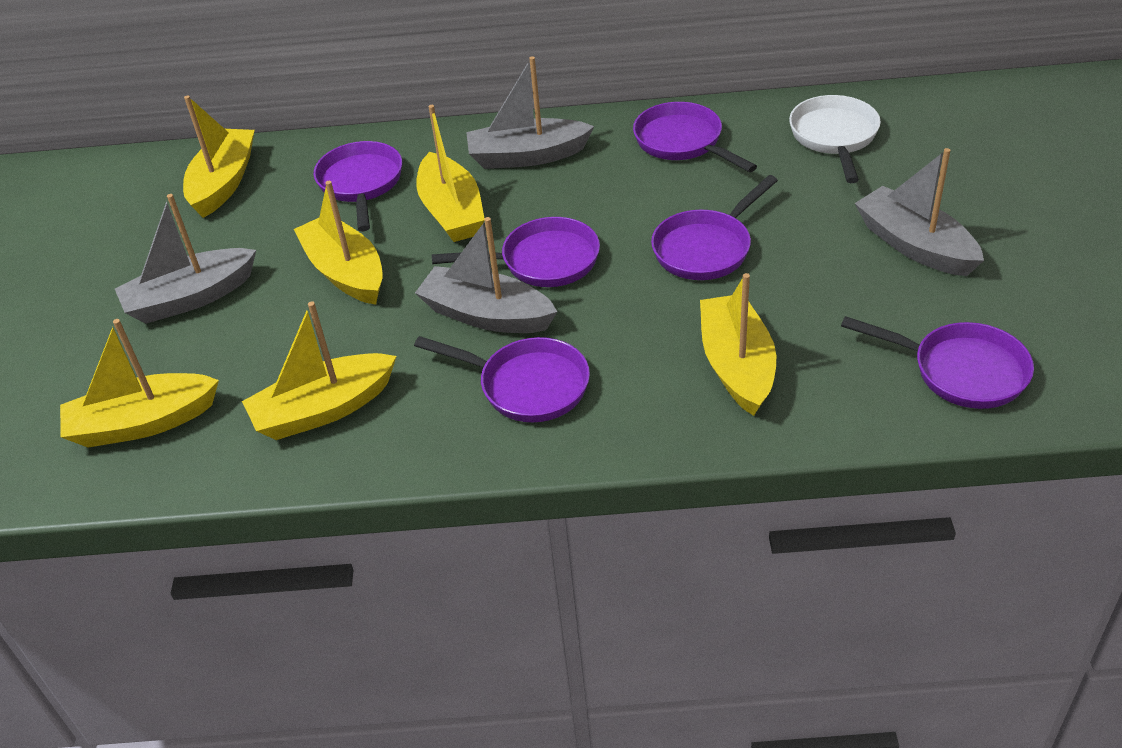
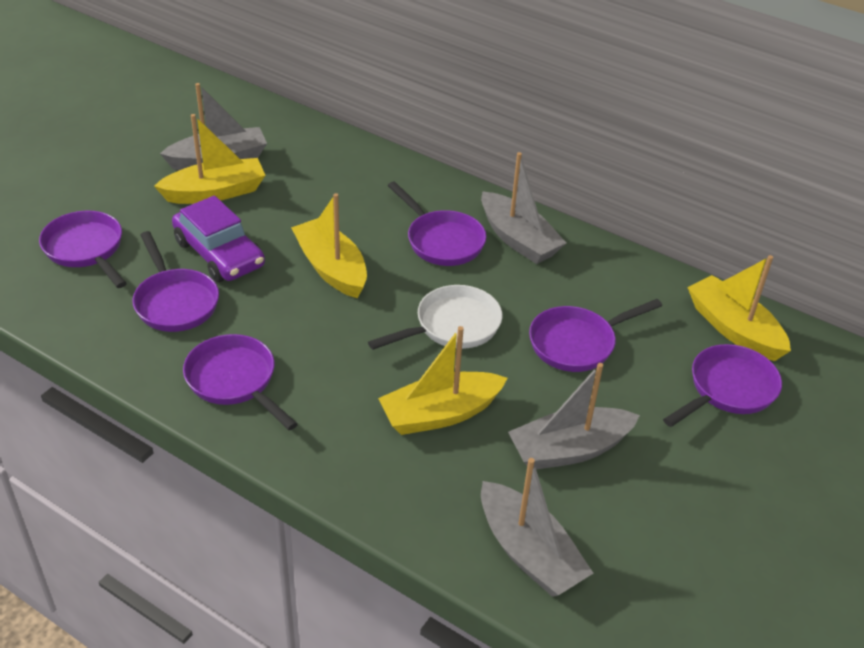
purple car: 0 -> 1
yellow boat: 6 -> 4

